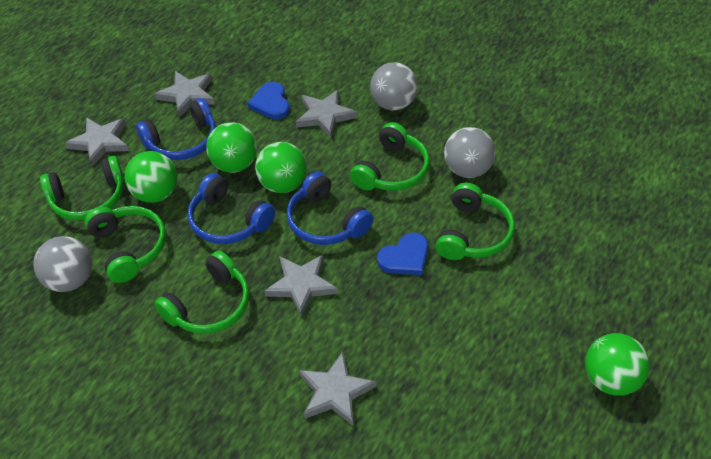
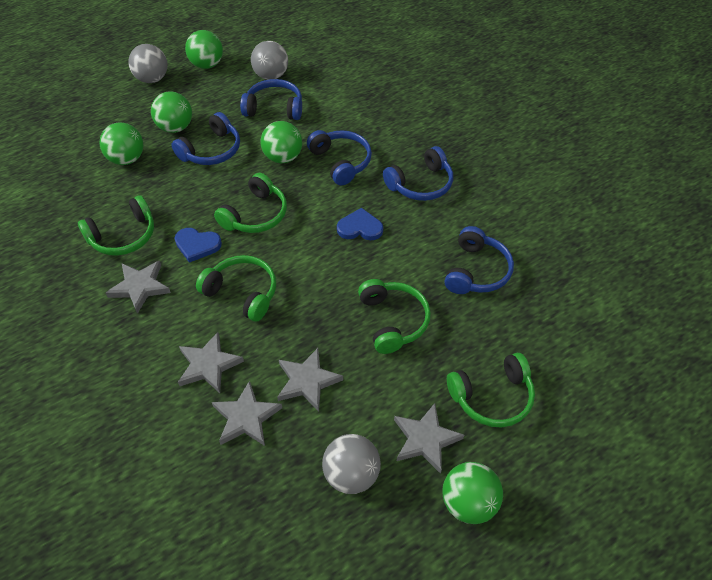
blue headphones: 3 -> 5
green ball: 4 -> 5

